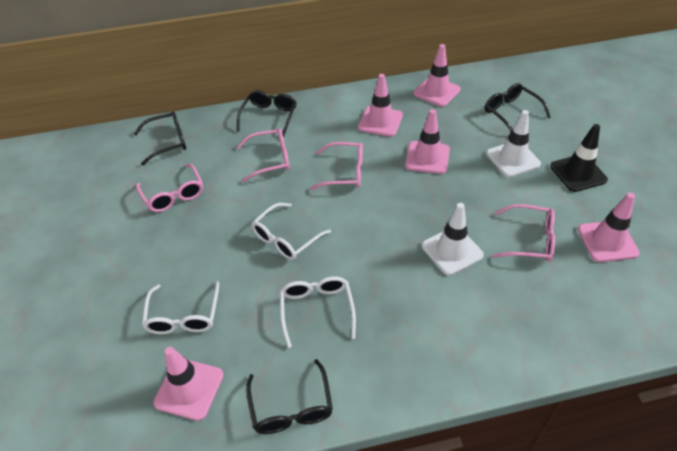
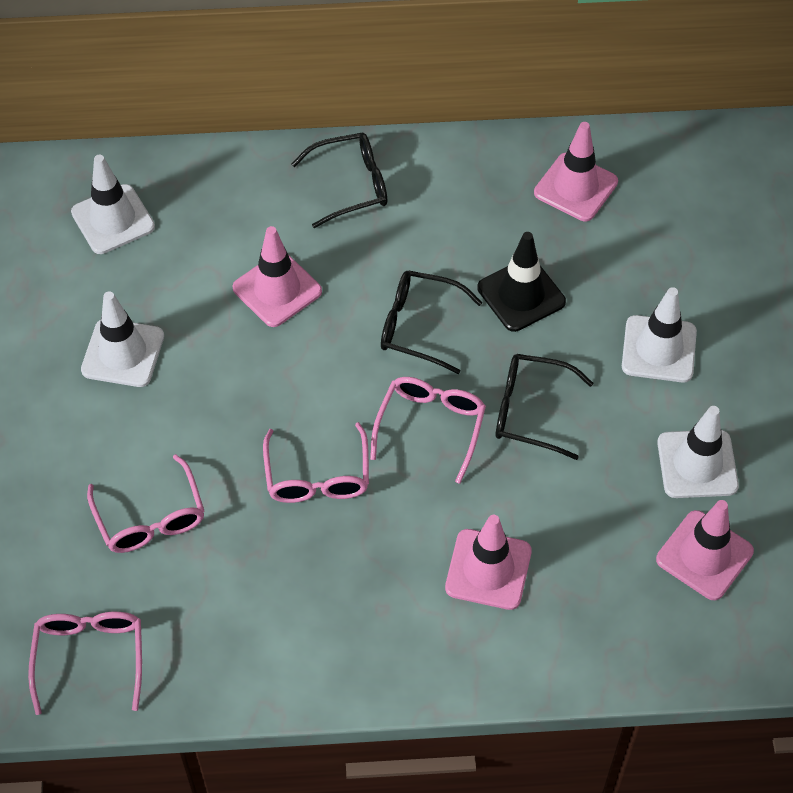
black glasses: 4 -> 3
pink traffic cone: 5 -> 4
white glasses: 3 -> 0
white traffic cone: 2 -> 4

